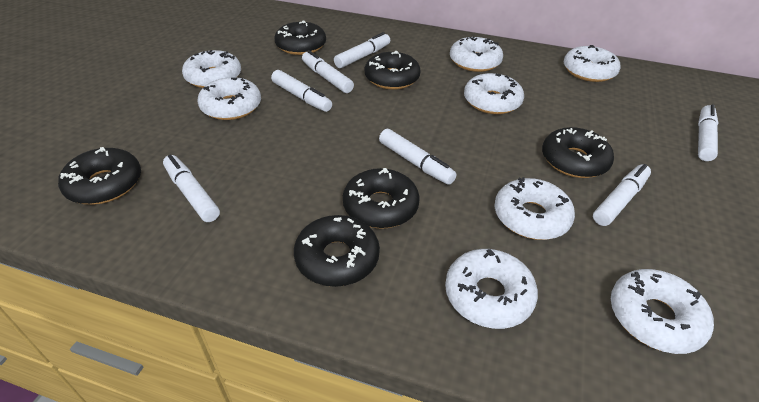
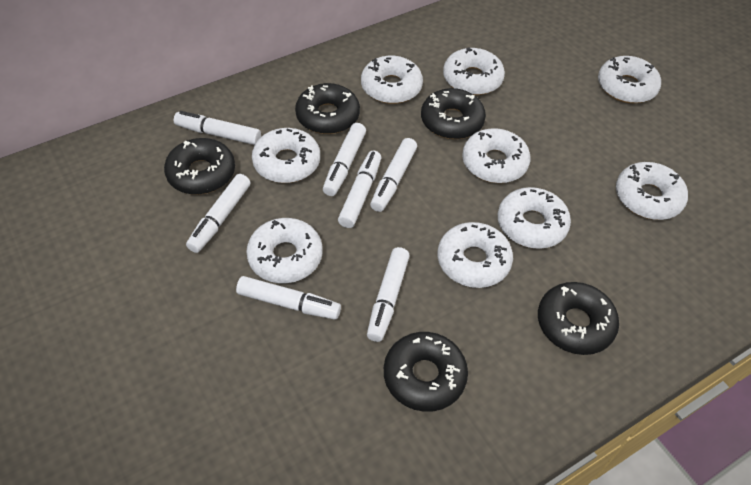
black donut: 6 -> 5
white donut: 8 -> 9

